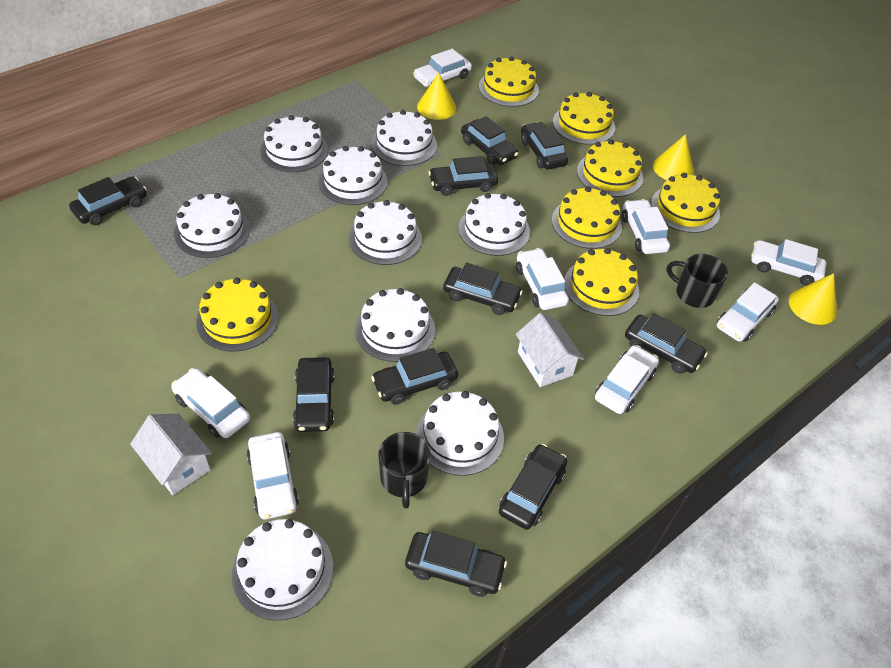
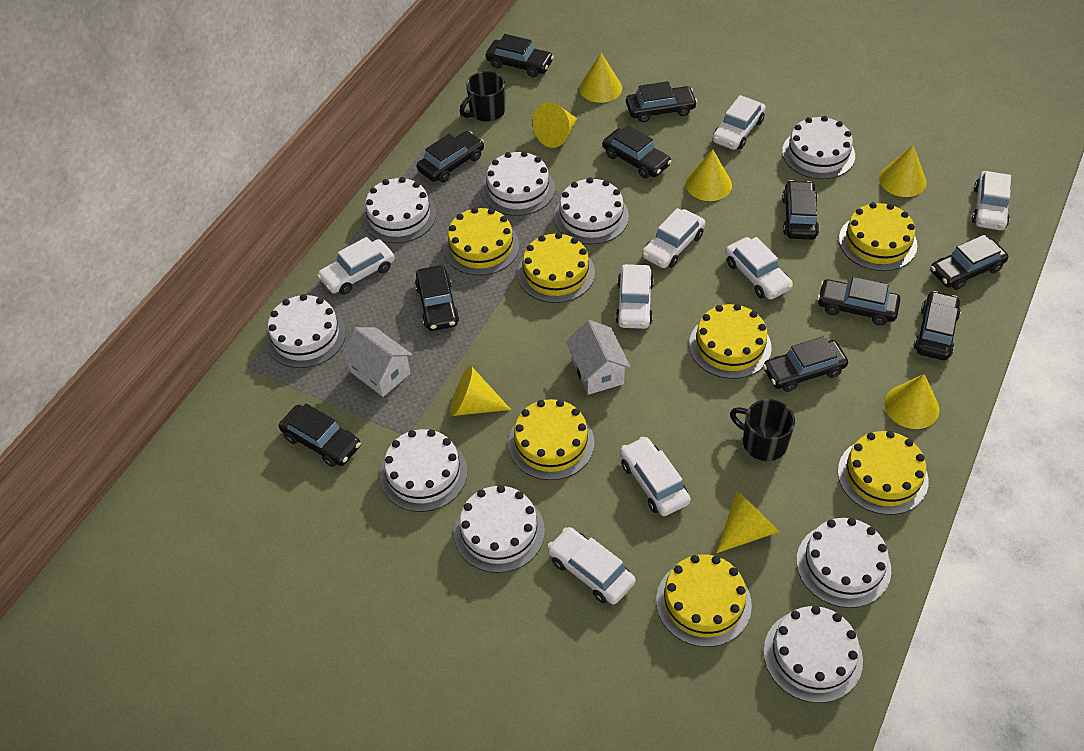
black car: 10 -> 11
yellow cone: 3 -> 7

